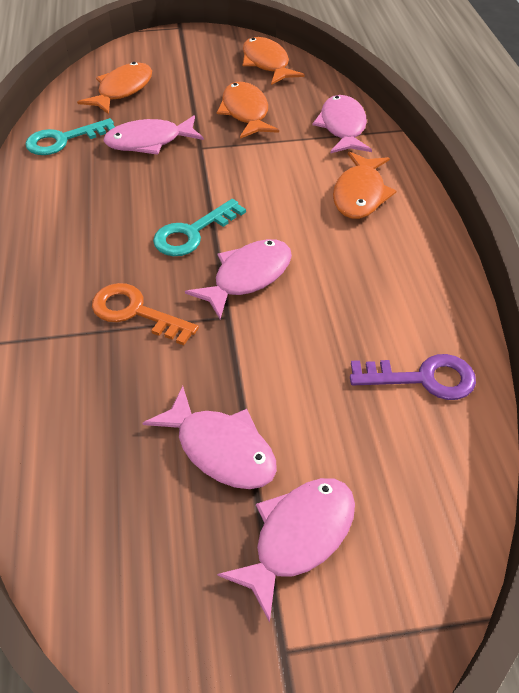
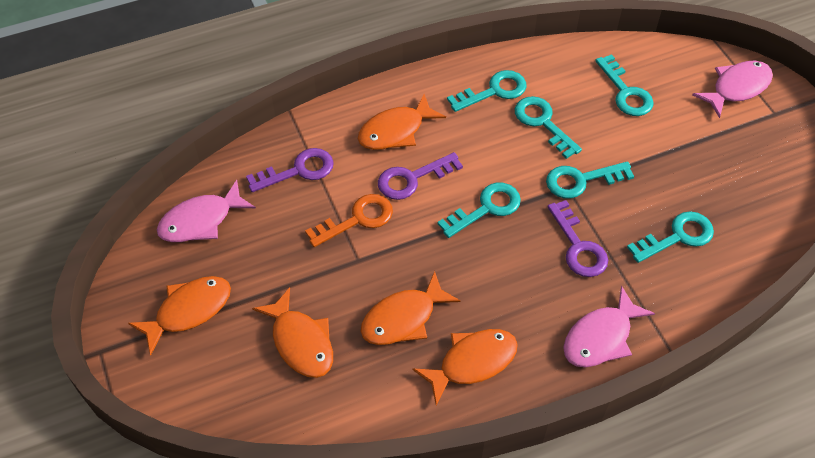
orange fish: 4 -> 5
pink fish: 5 -> 3
purple key: 1 -> 3
turquoise key: 2 -> 6

